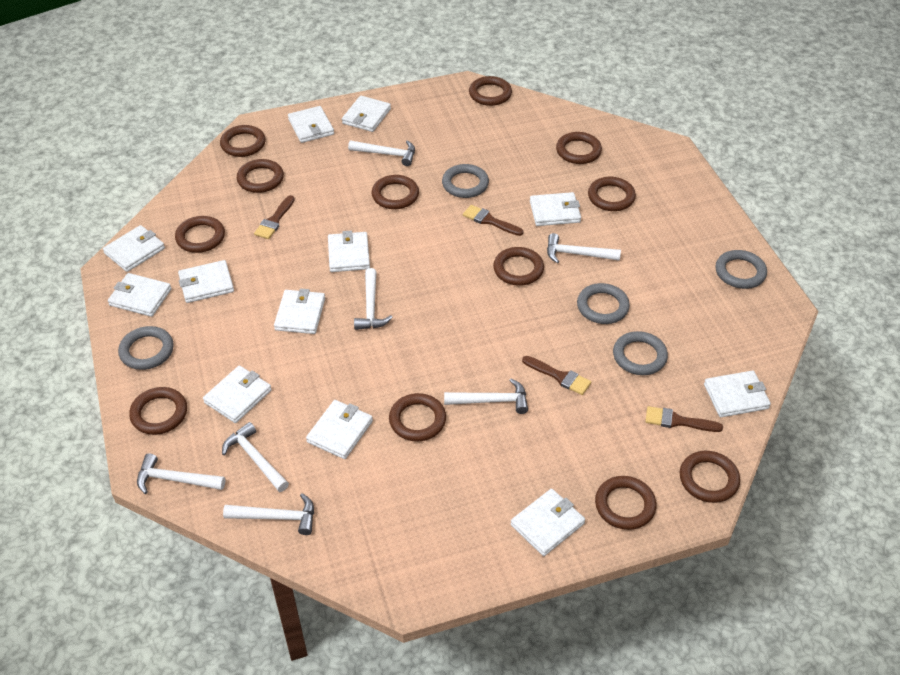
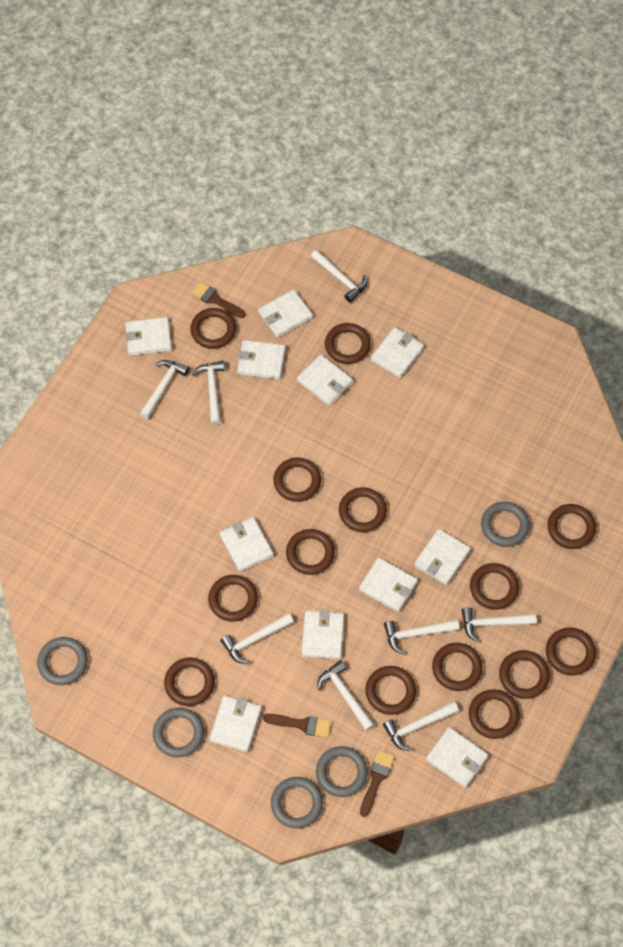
brown brush: 4 -> 3
brown ring: 12 -> 14
white hammer: 7 -> 8
white wallet: 12 -> 11

